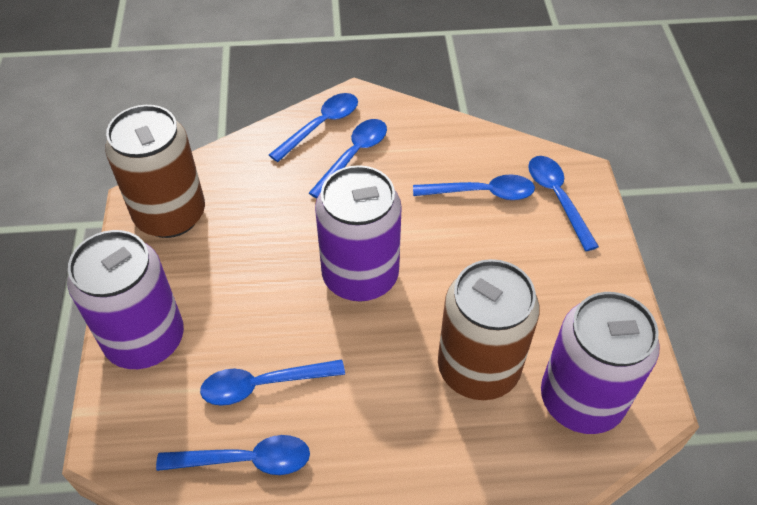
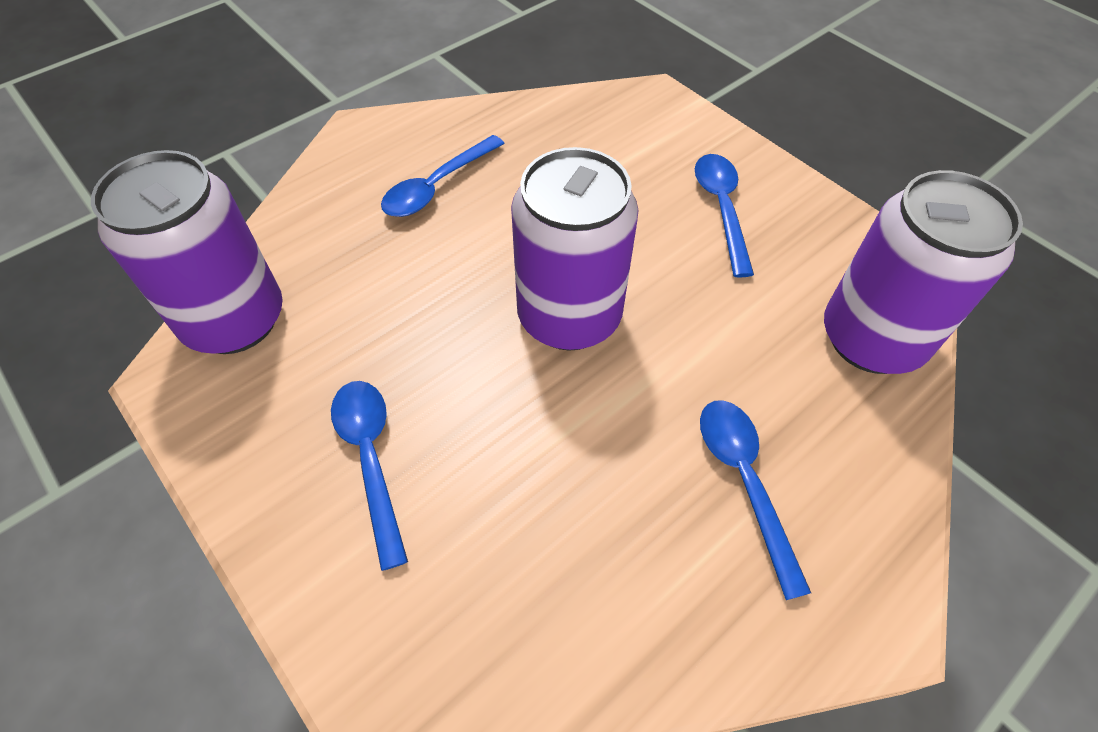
blue spoon: 6 -> 4
brown can: 2 -> 0

